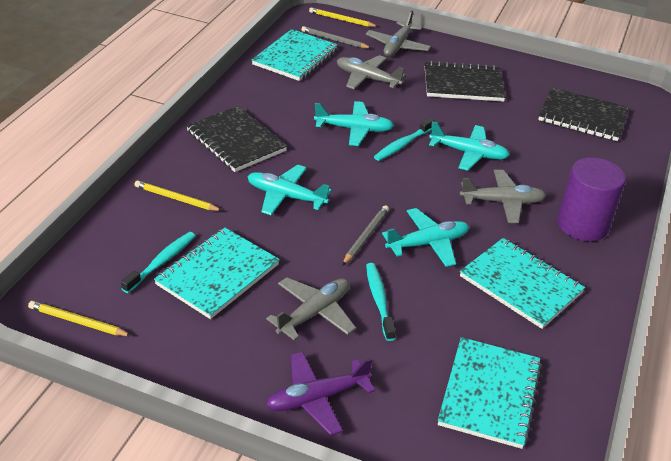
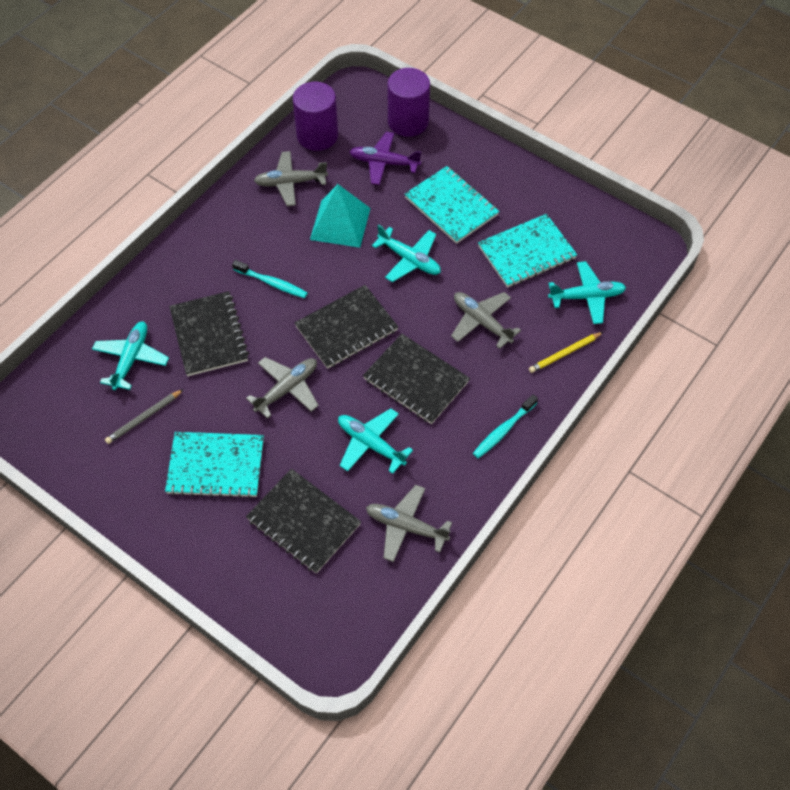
black notebook: 3 -> 4
grey pencil: 2 -> 1
purple cylinder: 1 -> 2
turquoise notebook: 4 -> 3
turquoise pyramid: 0 -> 1
turquoise toothbrush: 3 -> 2
yellow pencil: 3 -> 1

